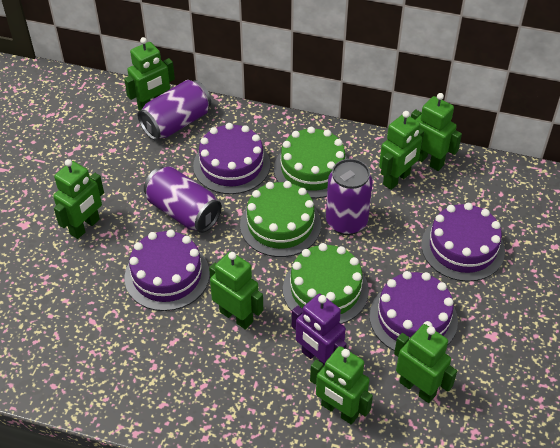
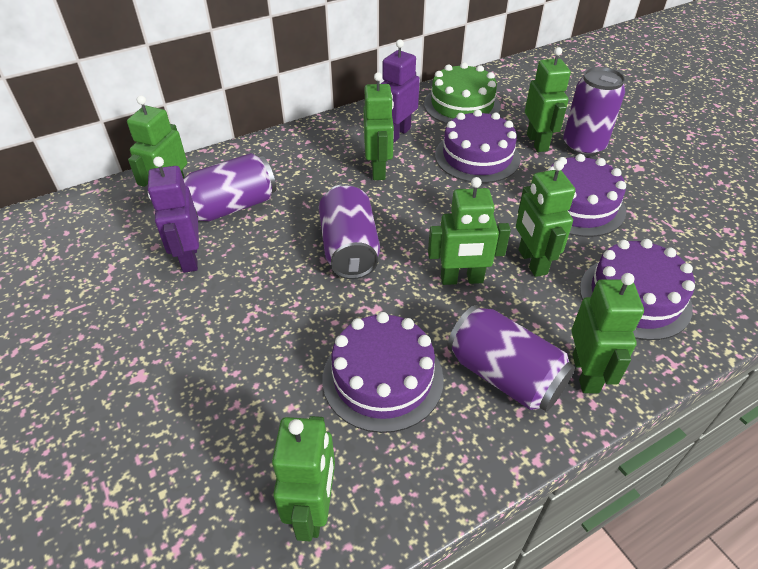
green cake: 3 -> 1
purple can: 3 -> 4
purple robot: 1 -> 2

